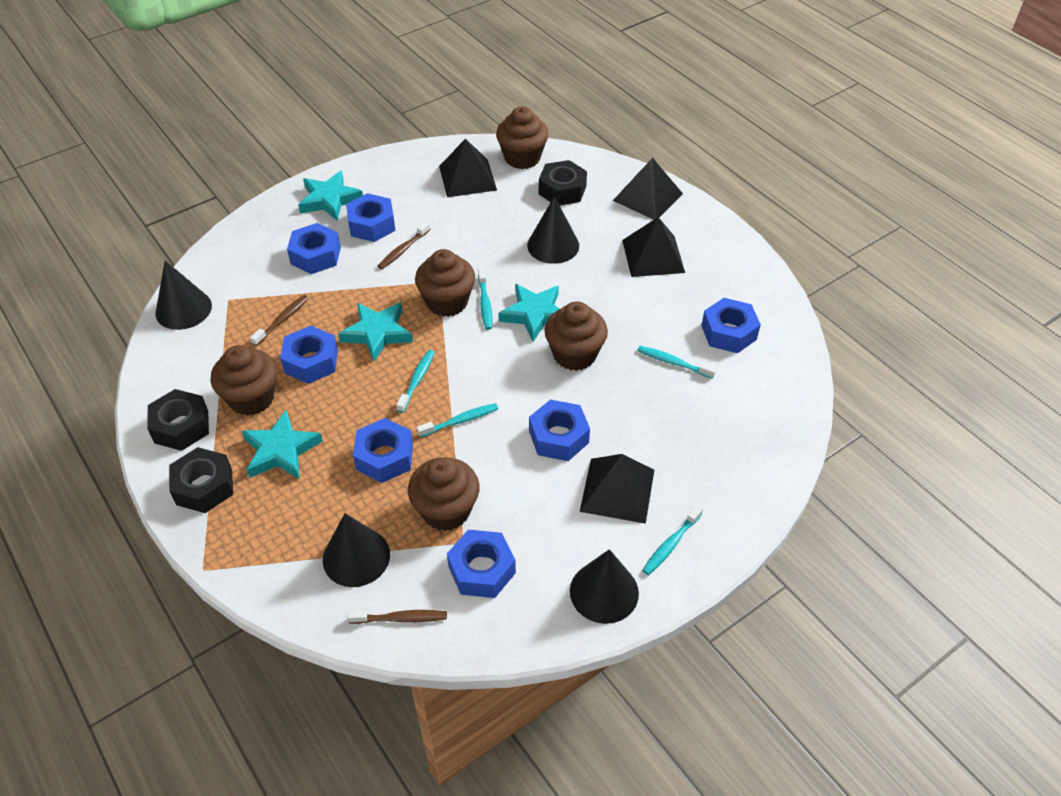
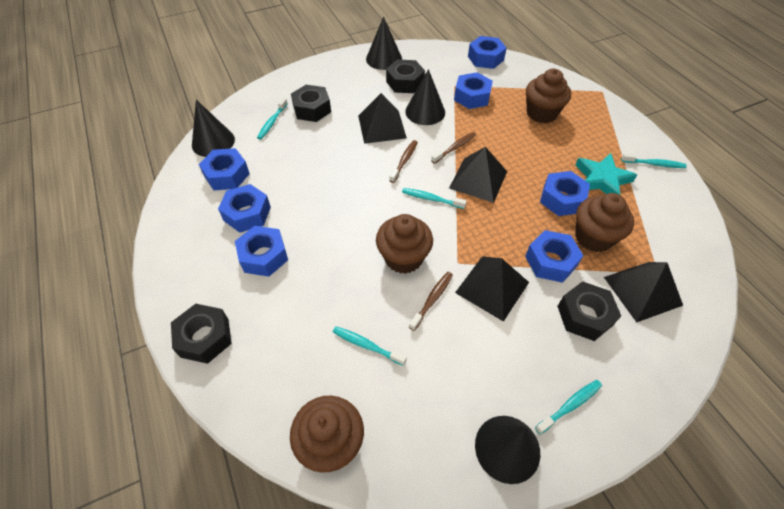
black nut: 3 -> 4
brown cupcake: 5 -> 4
turquoise star: 4 -> 1

